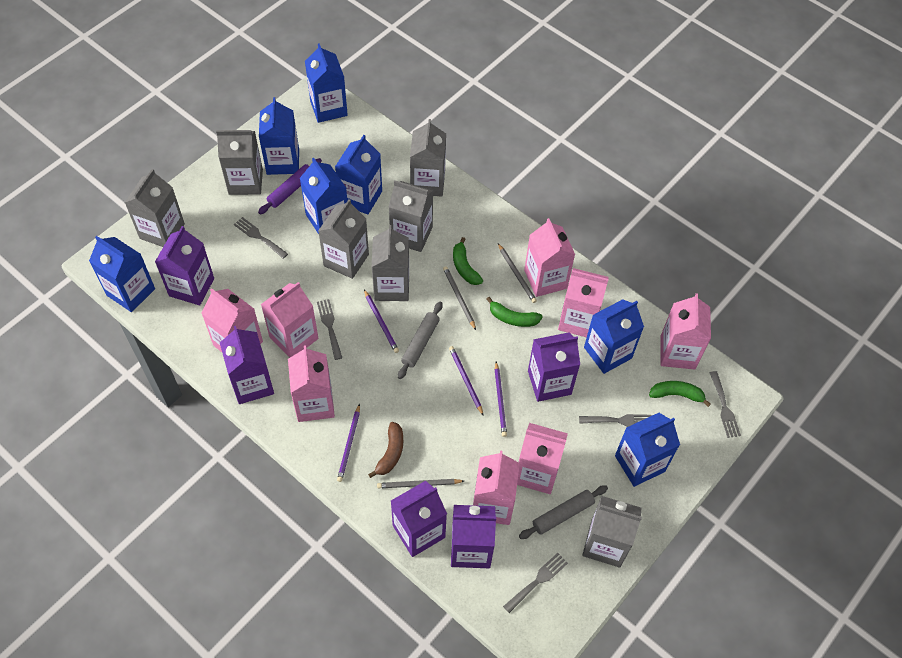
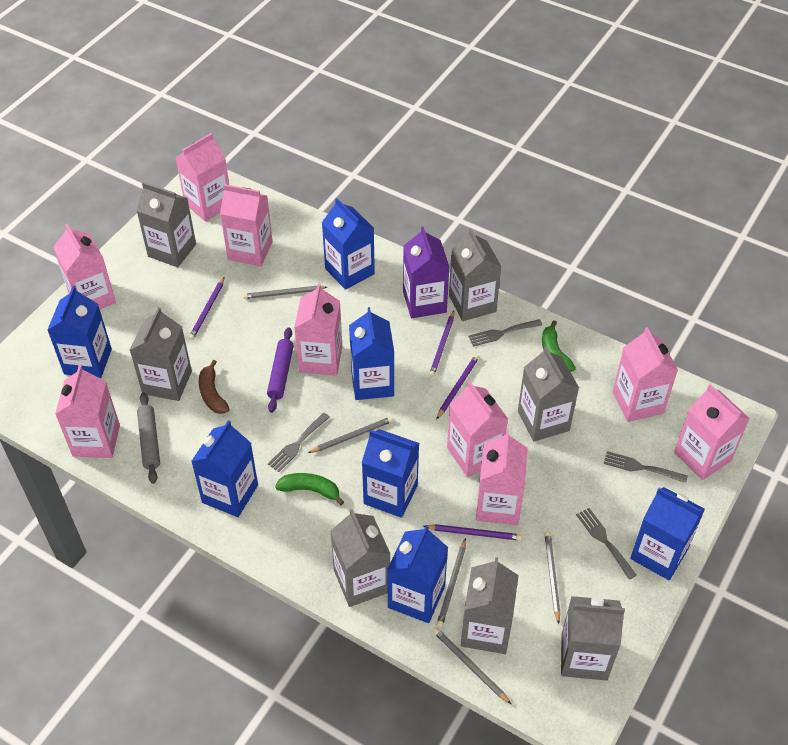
green banana: 3 -> 2
grey fork: 5 -> 4
grey pencil: 3 -> 5
grey rolling pin: 2 -> 1
pink carton: 8 -> 9
purple carton: 5 -> 1

